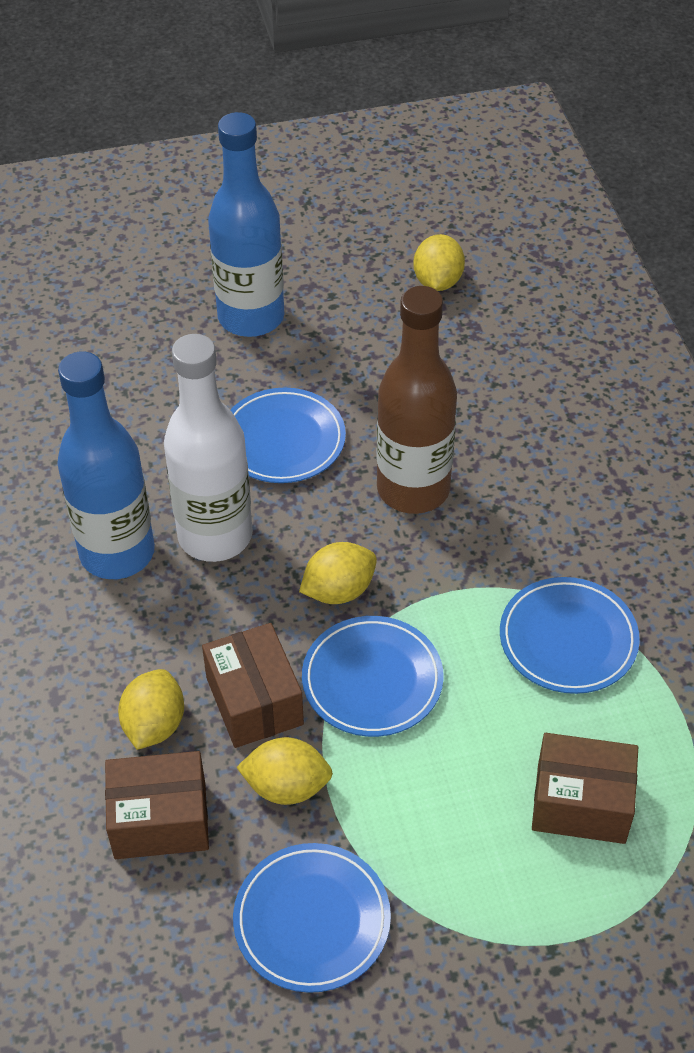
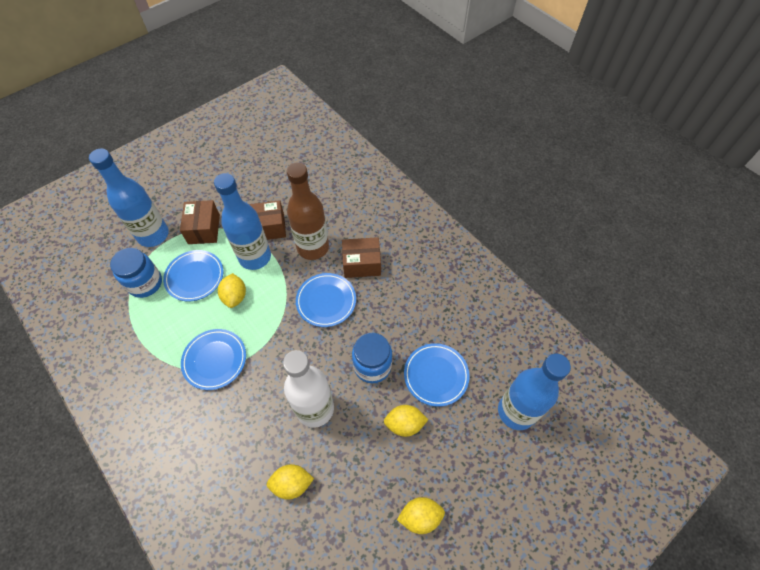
blue bottle: 2 -> 3
blue jar: 0 -> 2

